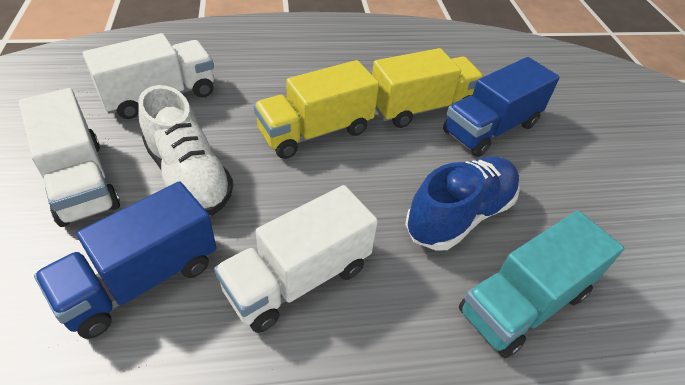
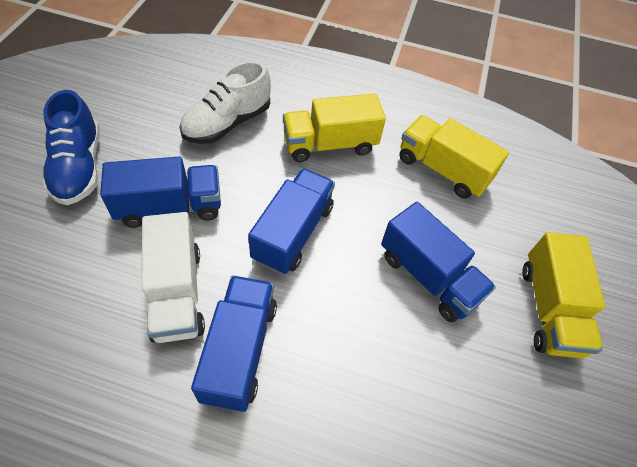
blue truck: 2 -> 4
turquoise truck: 1 -> 0
white truck: 3 -> 1
yellow truck: 2 -> 3

